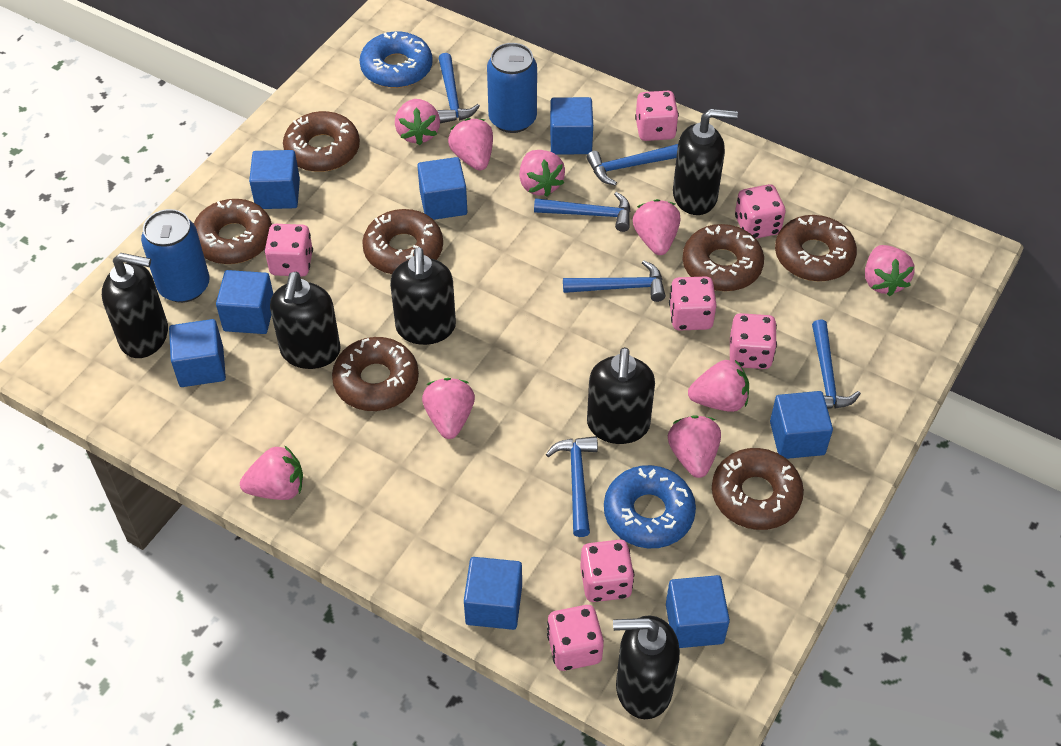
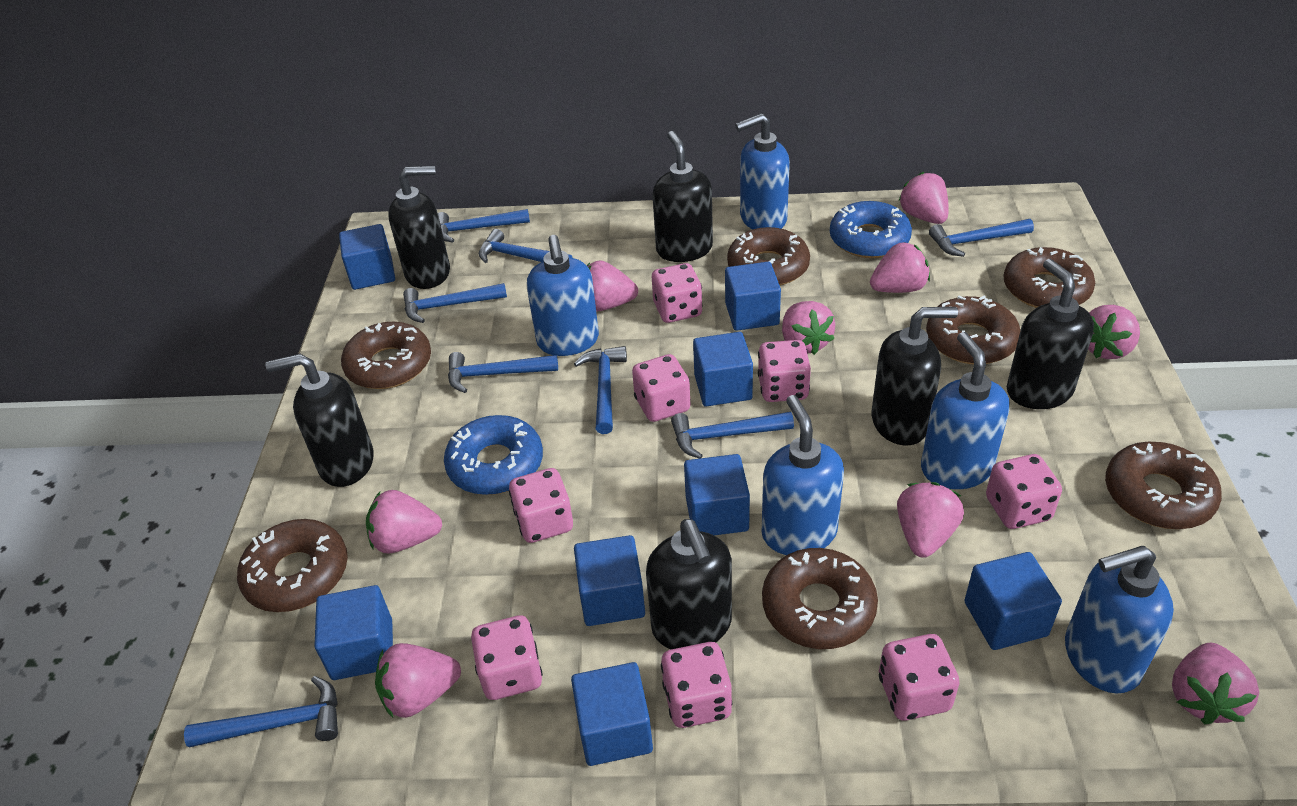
blue can: 2 -> 0
blue hammer: 6 -> 8
blue soap dispenser: 0 -> 5
pink dice: 7 -> 8

